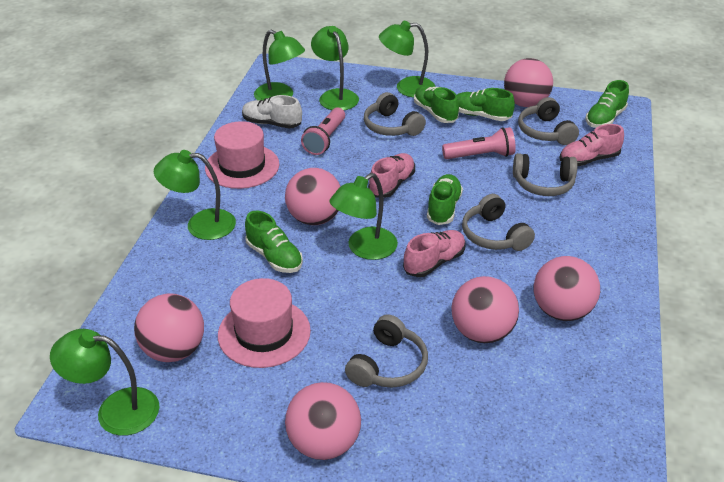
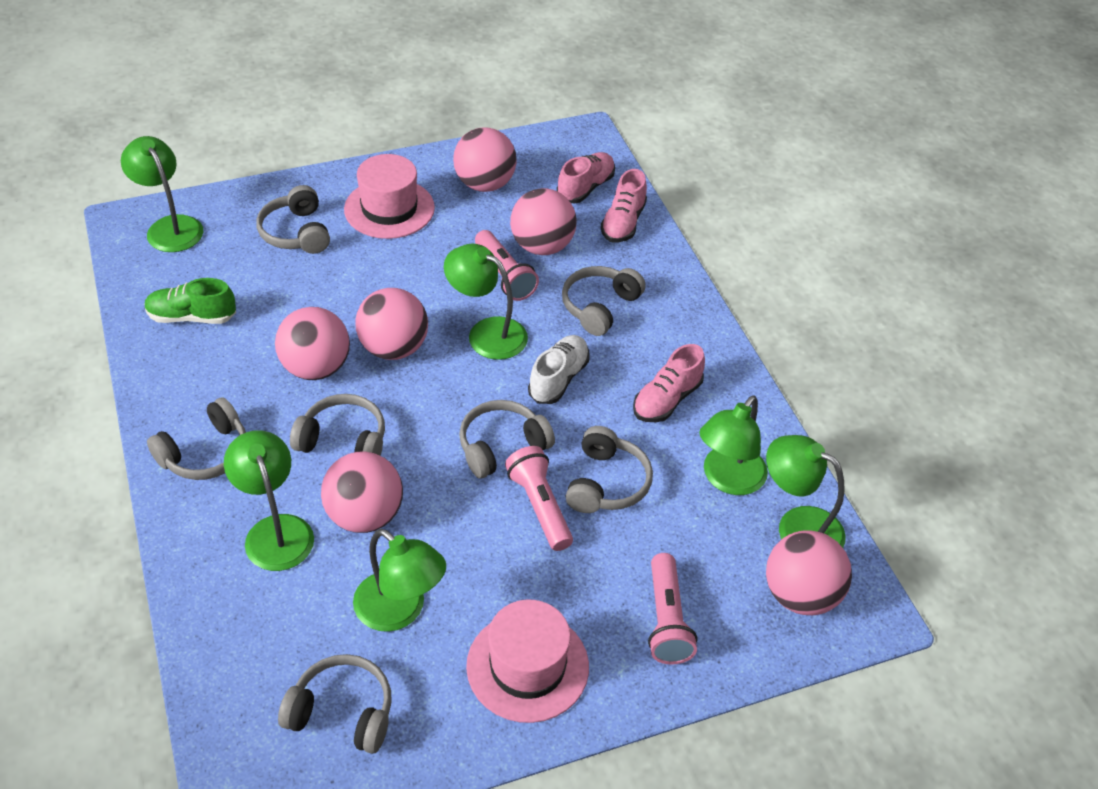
green shoe: 5 -> 1
grey headphones: 5 -> 7
pink flashlight: 2 -> 3

